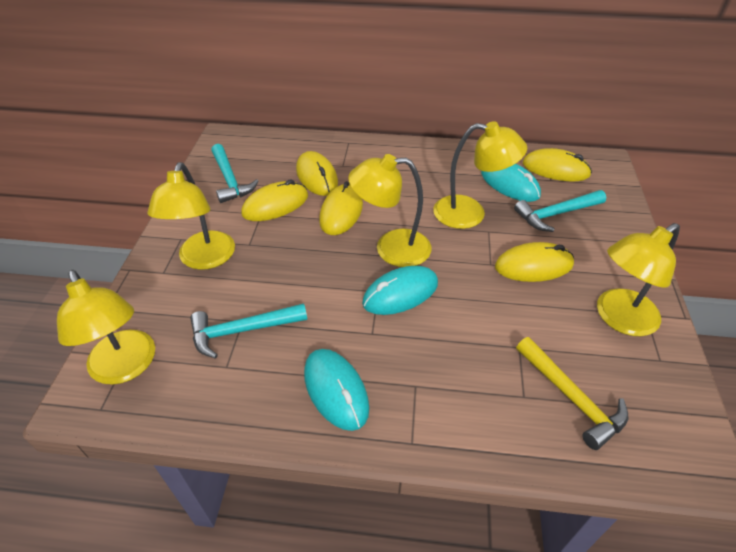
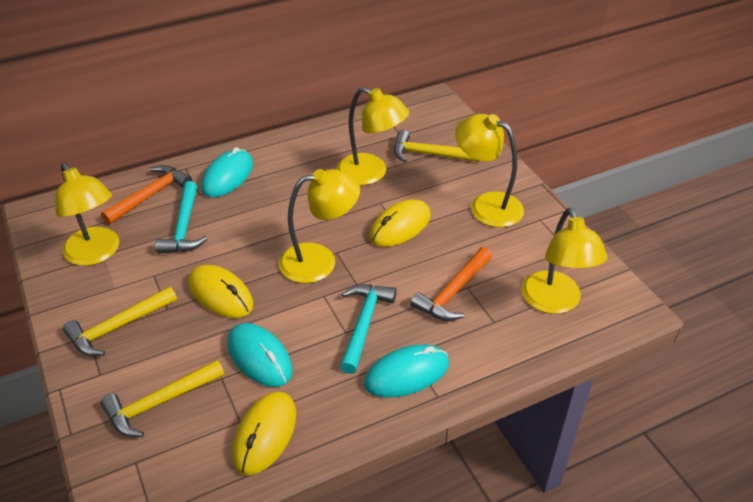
orange hammer: 0 -> 2
turquoise hammer: 3 -> 2
yellow hammer: 1 -> 3
yellow mouse: 5 -> 3

